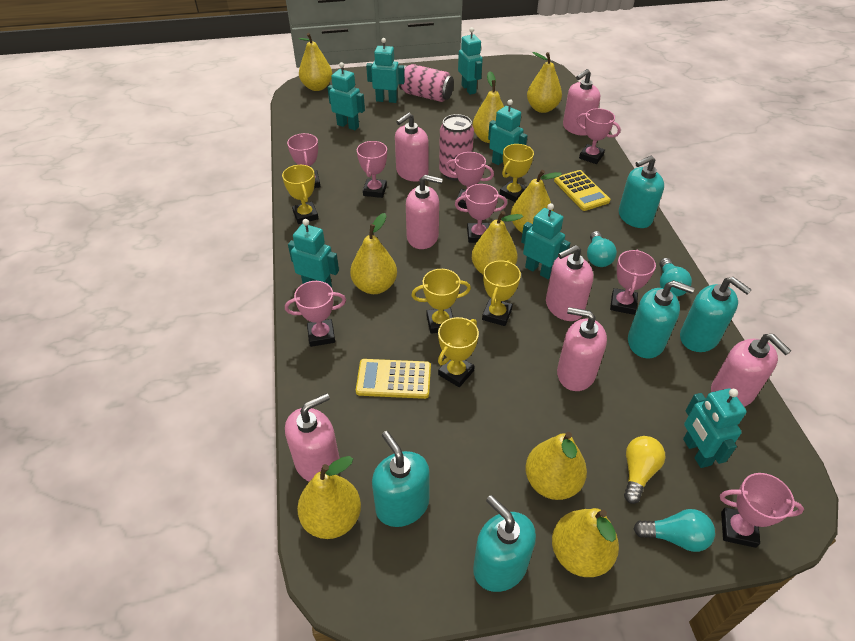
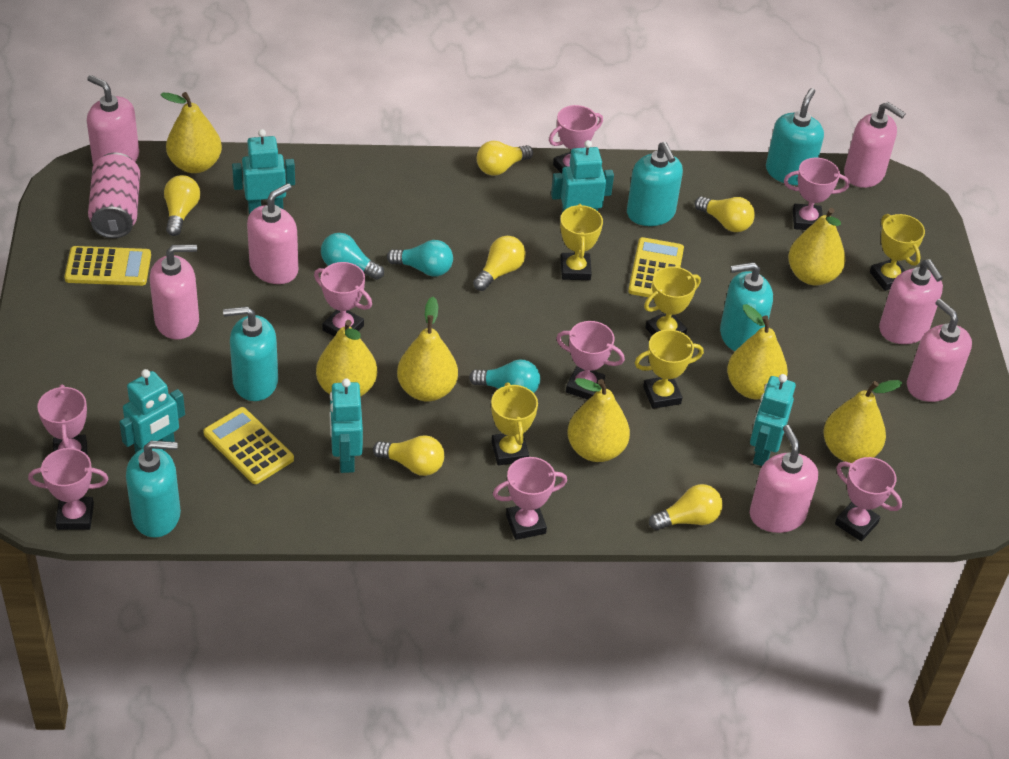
pink can: 2 -> 1
turquoise robot: 7 -> 5
yellow calculator: 2 -> 3
yellow light bulb: 1 -> 6
yellow pear: 9 -> 7

